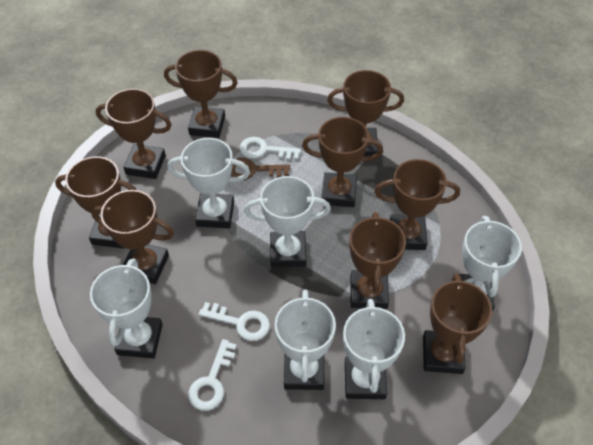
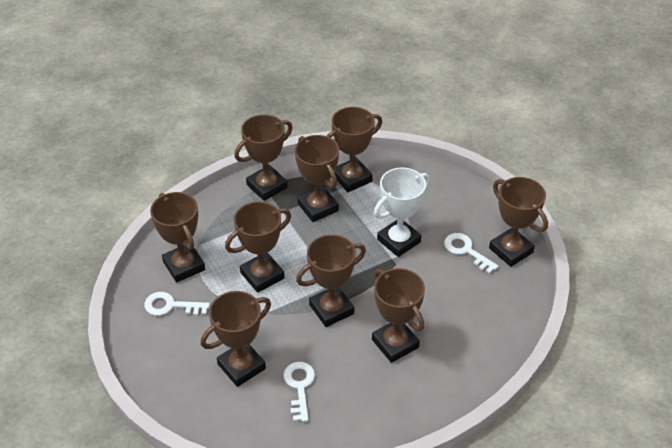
brown key: 1 -> 0
white trophy: 6 -> 1

